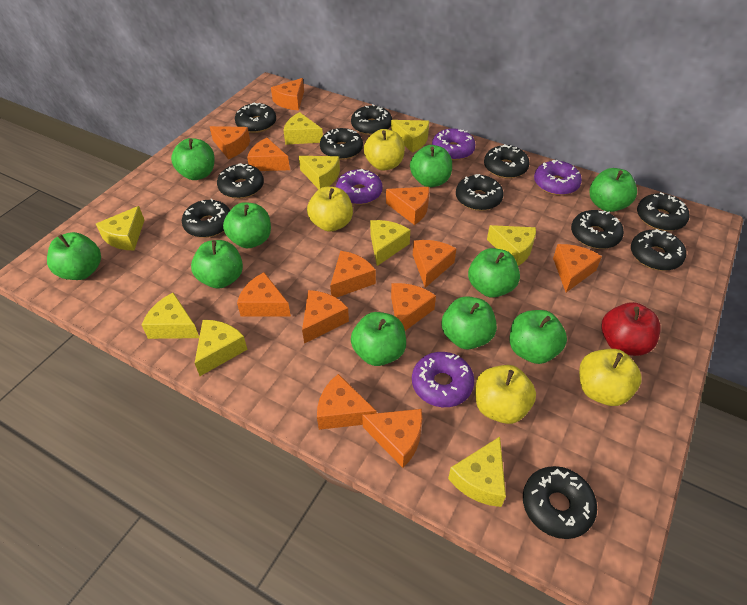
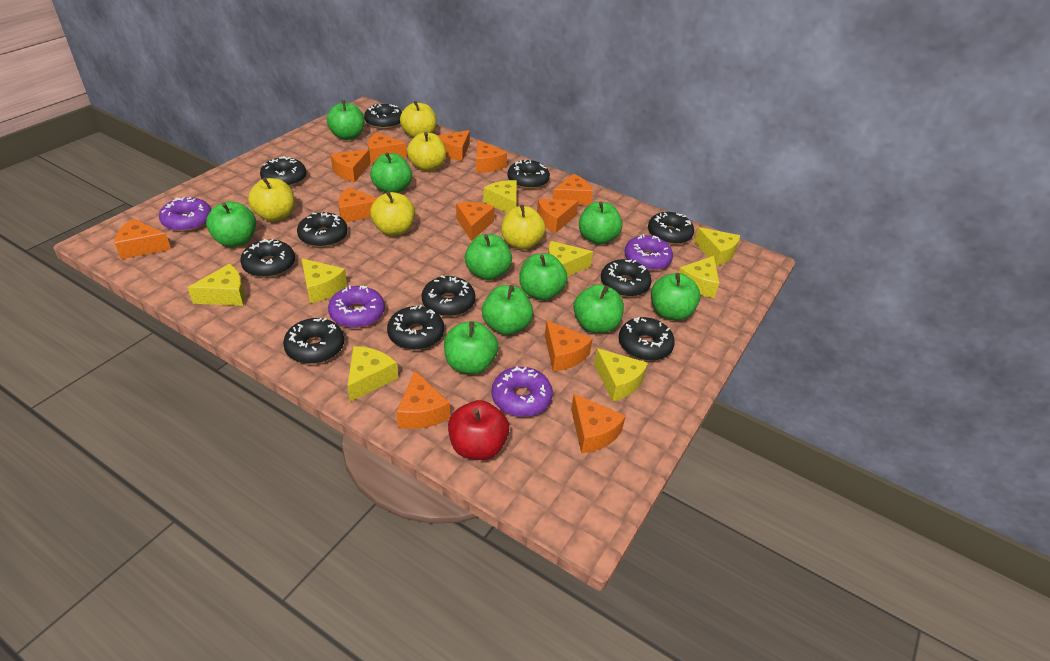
yellow apple: 4 -> 5
yellow cheese: 9 -> 8

